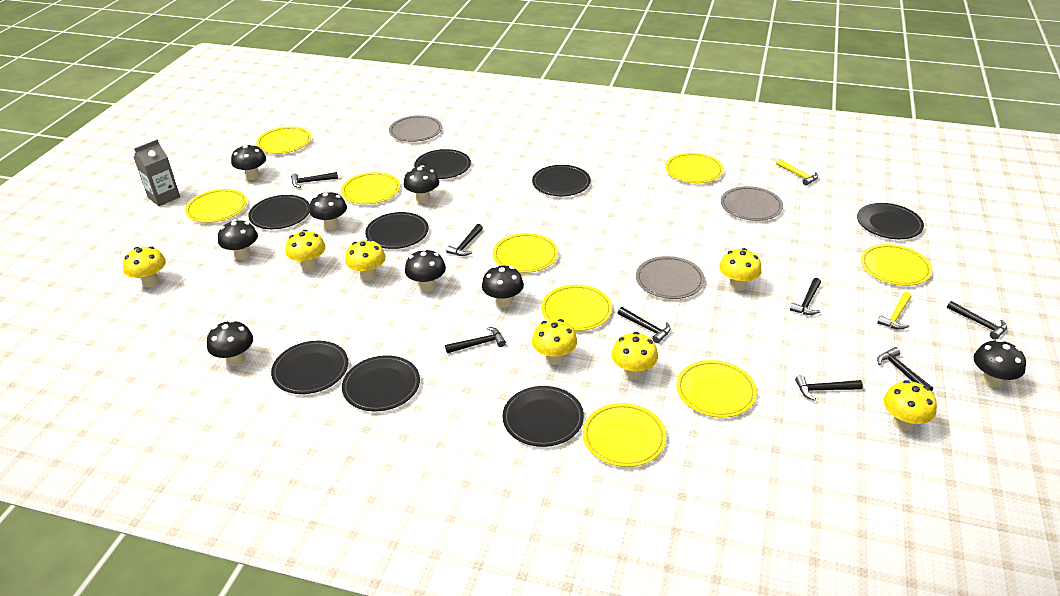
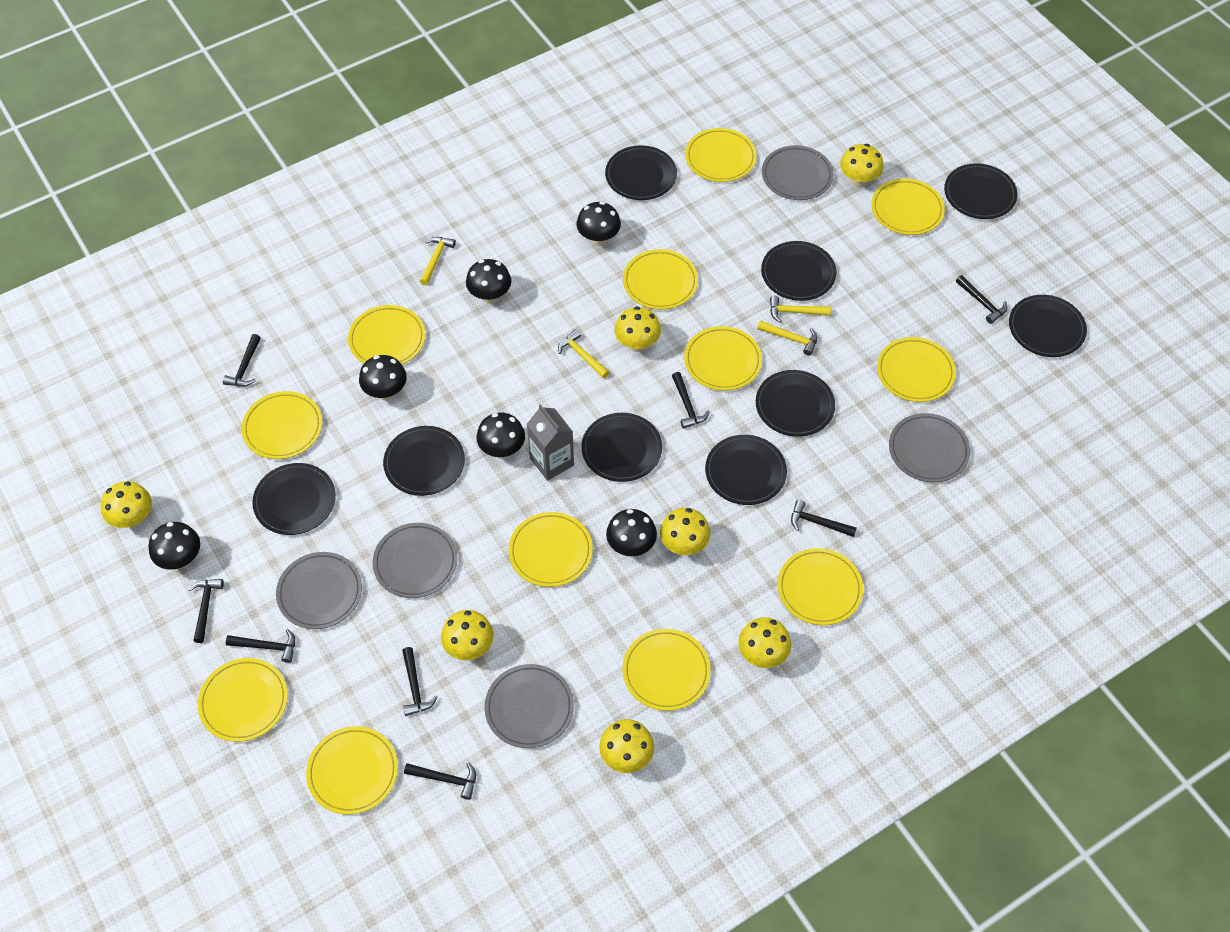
black mushroom: 8 -> 6
black plate: 8 -> 9
grey plate: 3 -> 5
yellow hammer: 2 -> 4
yellow plate: 9 -> 12

